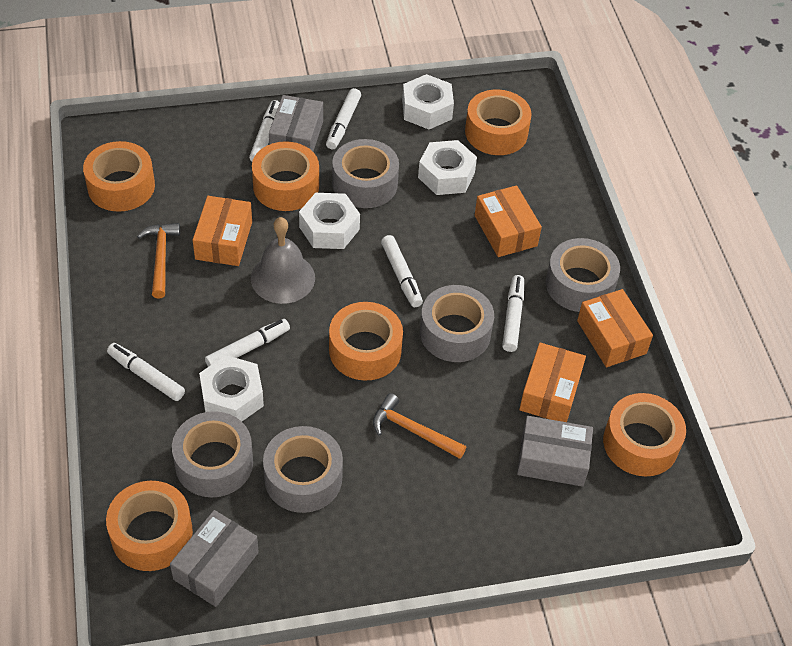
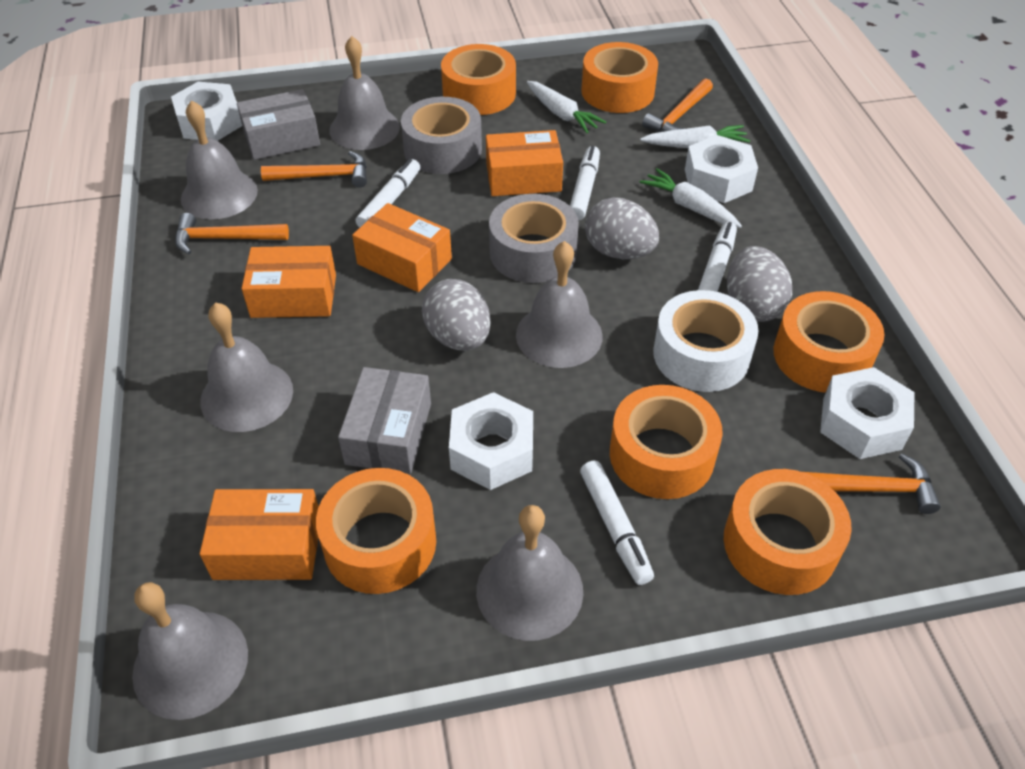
grey bell: 1 -> 6
grey box: 3 -> 2
grey egg: 0 -> 3
grey tape: 5 -> 2
orange hammer: 2 -> 4
white carrot: 0 -> 3
white marker: 6 -> 4
white tape: 0 -> 1

